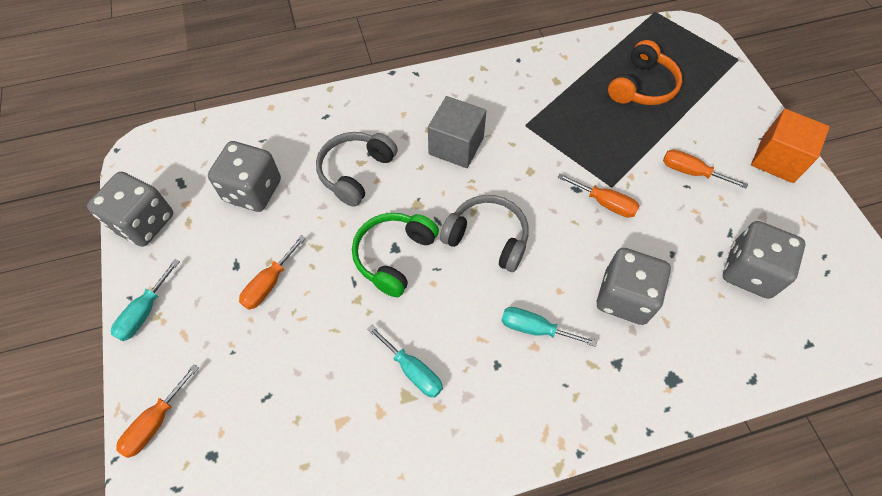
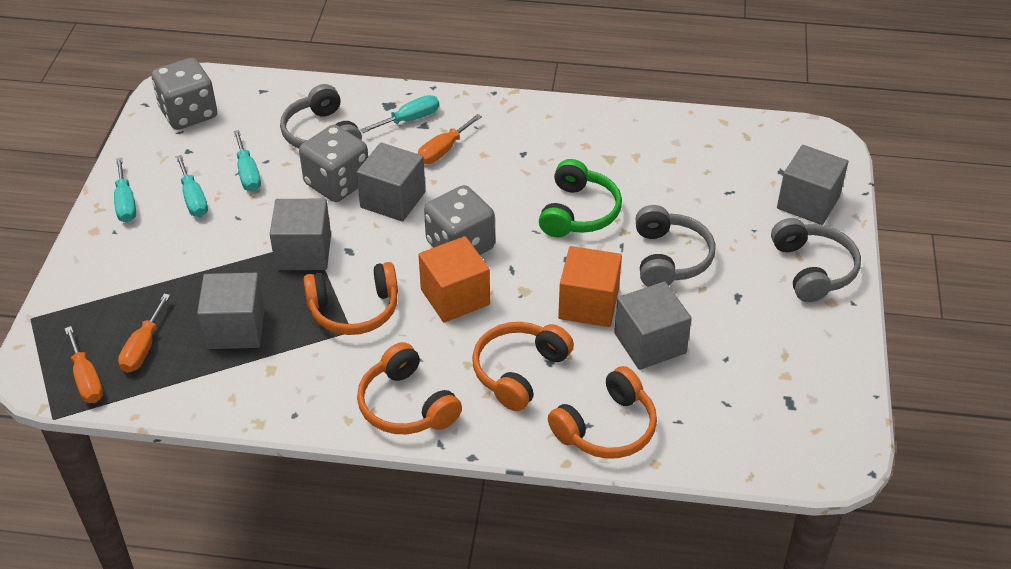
grey cube: 1 -> 5
grey dice: 4 -> 3
grey headphones: 2 -> 3
orange cube: 1 -> 2
orange headphones: 1 -> 4
orange screwdriver: 4 -> 3
turquoise screwdriver: 3 -> 4

